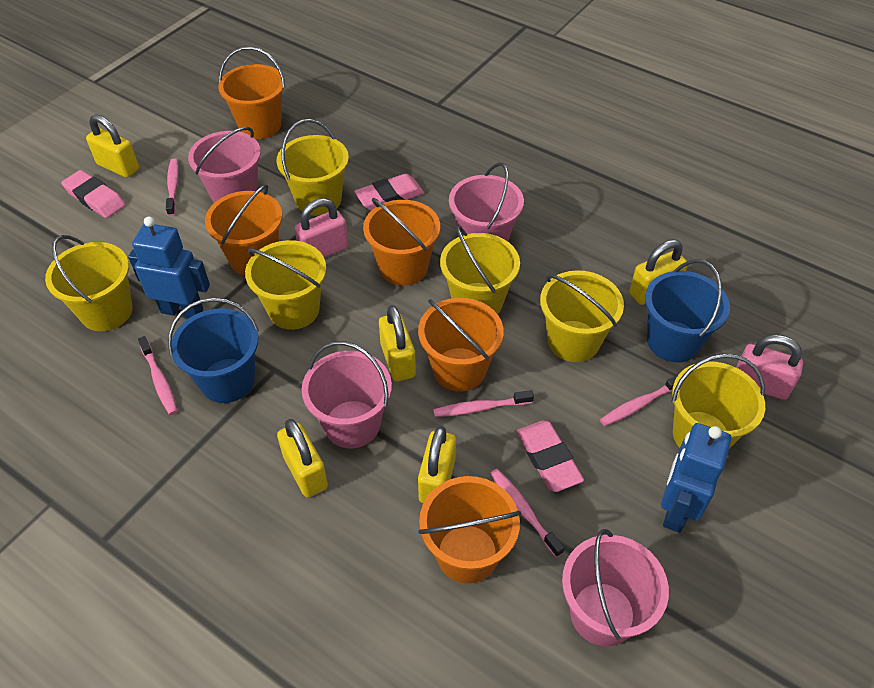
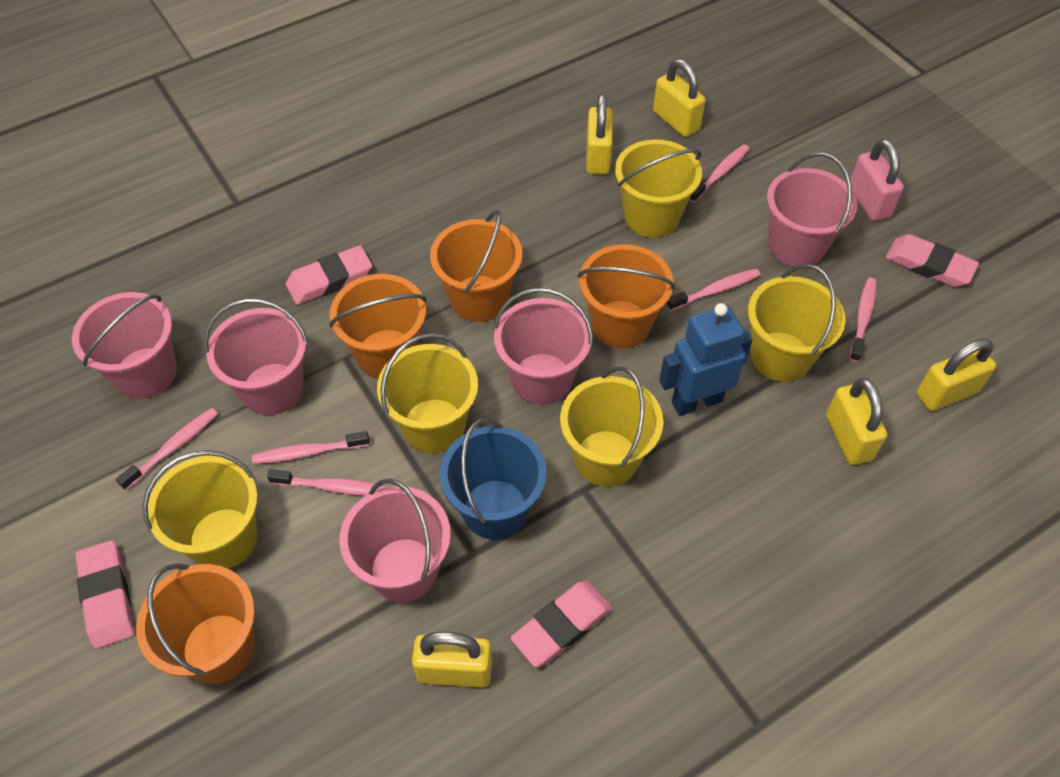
blue bucket: 2 -> 1
blue robot: 2 -> 1
orange bucket: 5 -> 4
pink bucket: 4 -> 5
pink eraser: 3 -> 4
pink padlock: 2 -> 1
pink toothbrush: 5 -> 6
yellow bucket: 6 -> 5

